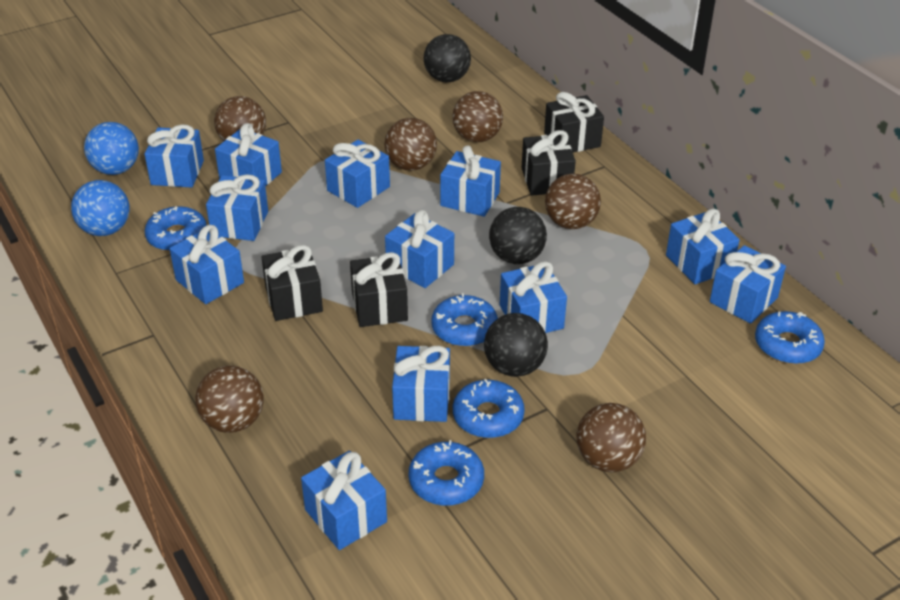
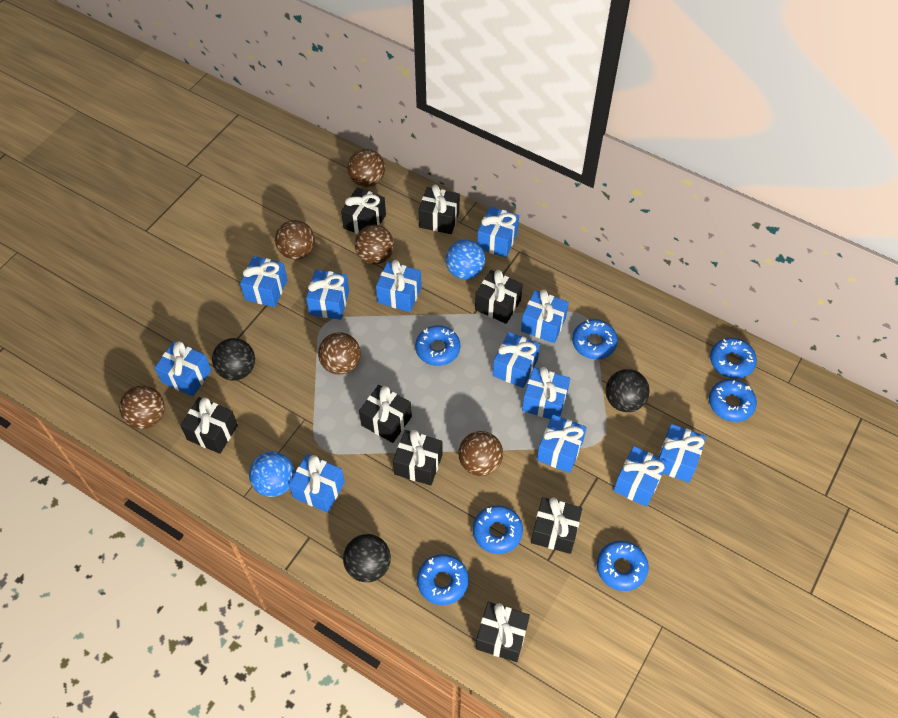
black gift: 4 -> 8
blue donut: 5 -> 7

